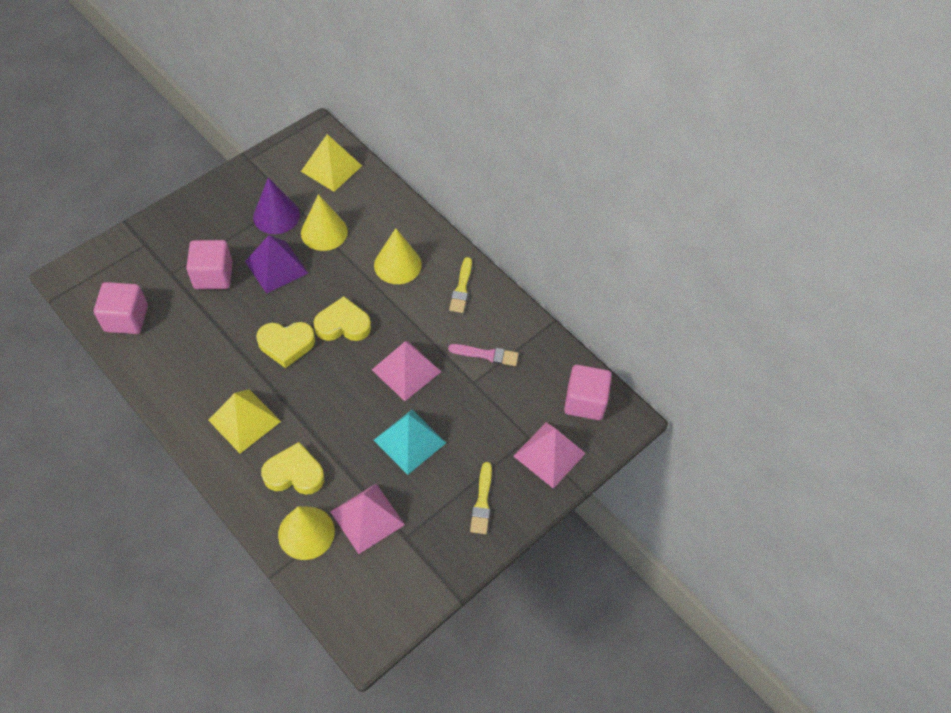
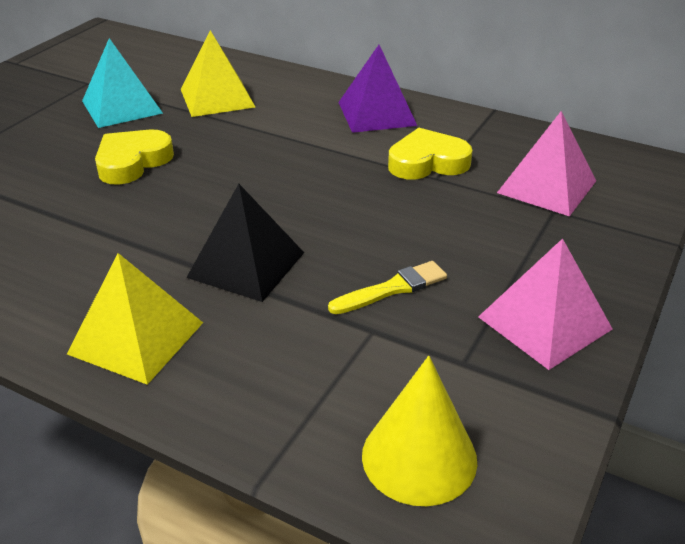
black pyramid: 0 -> 1
pink brush: 1 -> 0
pink cube: 3 -> 0
pink pyramid: 3 -> 2
purple cone: 1 -> 0
yellow brush: 2 -> 1
yellow cone: 3 -> 1
yellow heart: 3 -> 2

